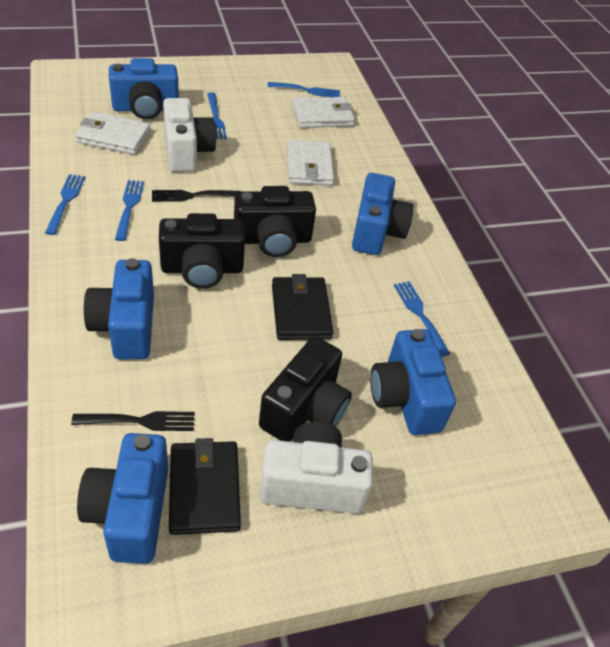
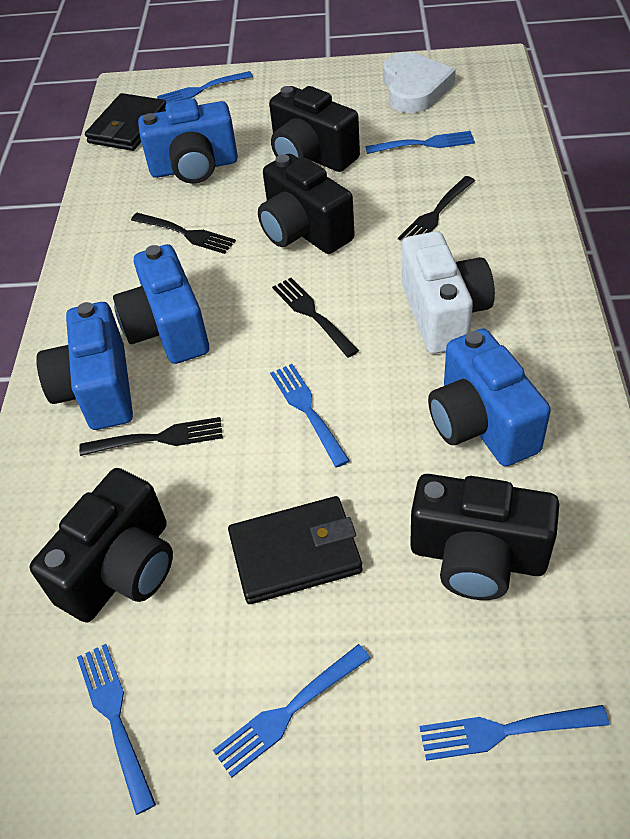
black camera: 3 -> 4
black fork: 2 -> 4
blue camera: 5 -> 4
blue fork: 5 -> 6
white camera: 2 -> 1
white heart: 0 -> 1
white wallet: 3 -> 0

